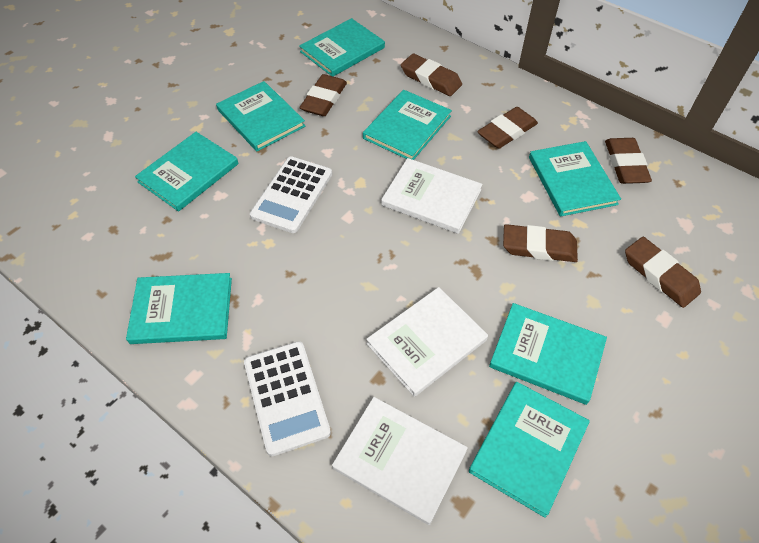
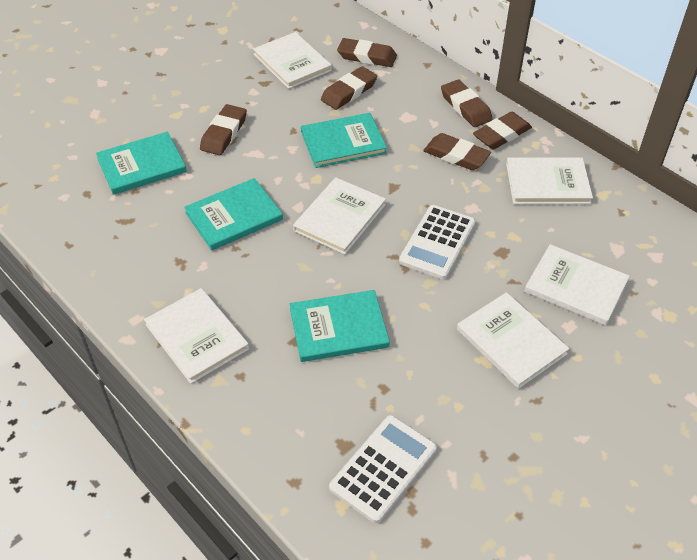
turquoise book: 8 -> 4
white book: 3 -> 6

